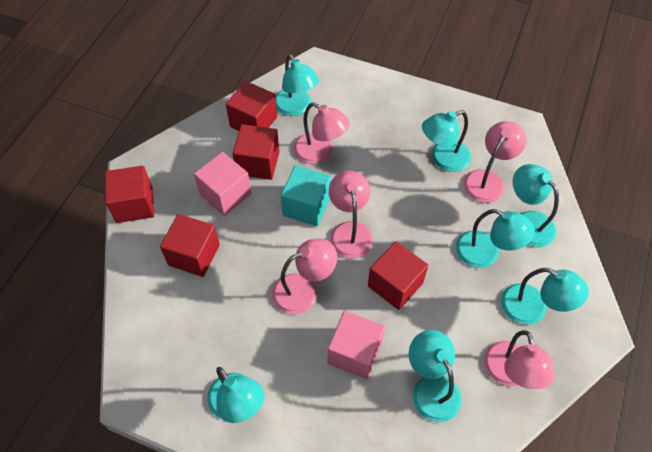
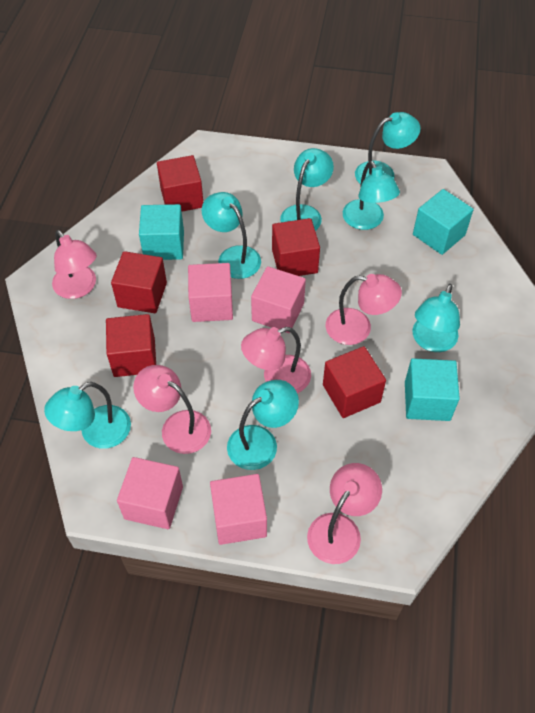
pink cube: 2 -> 4
turquoise cube: 1 -> 3

